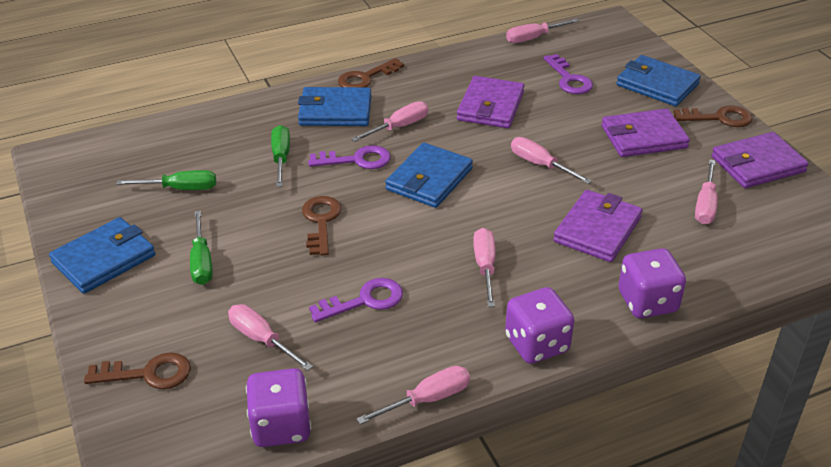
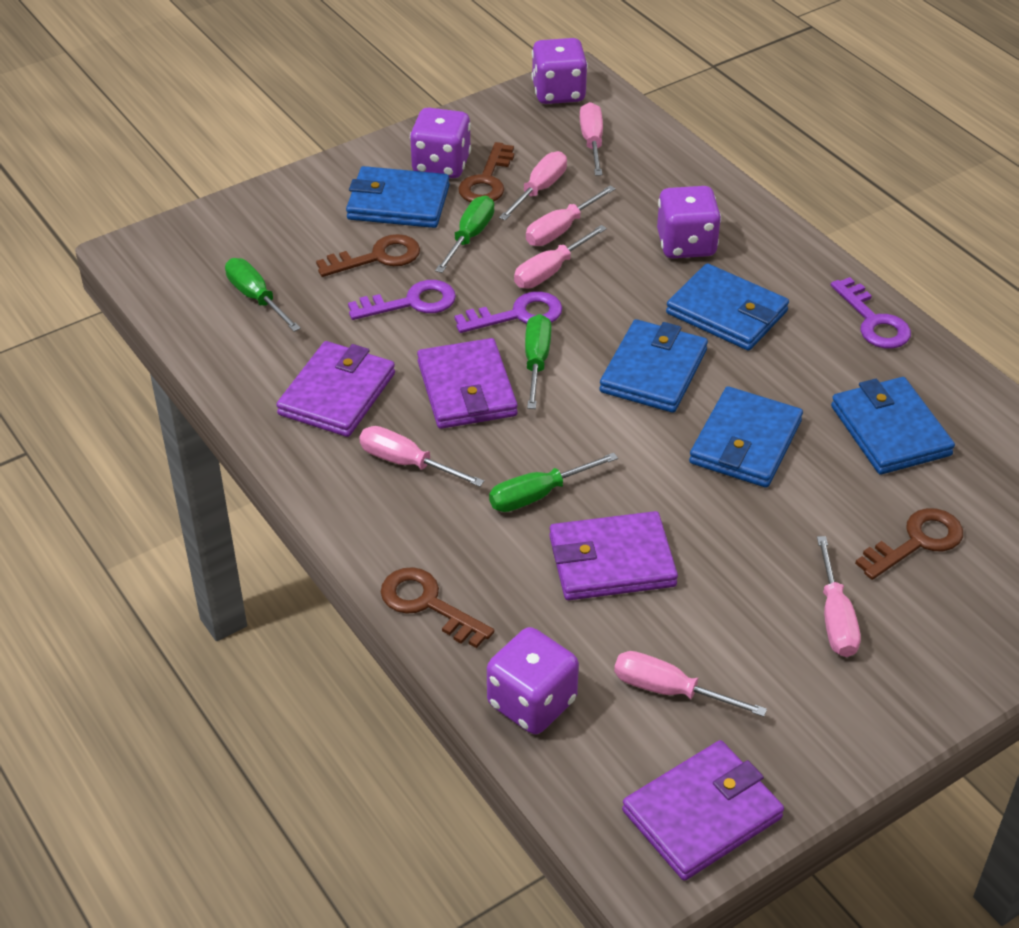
blue wallet: 4 -> 5
green screwdriver: 3 -> 4
purple dice: 3 -> 4

